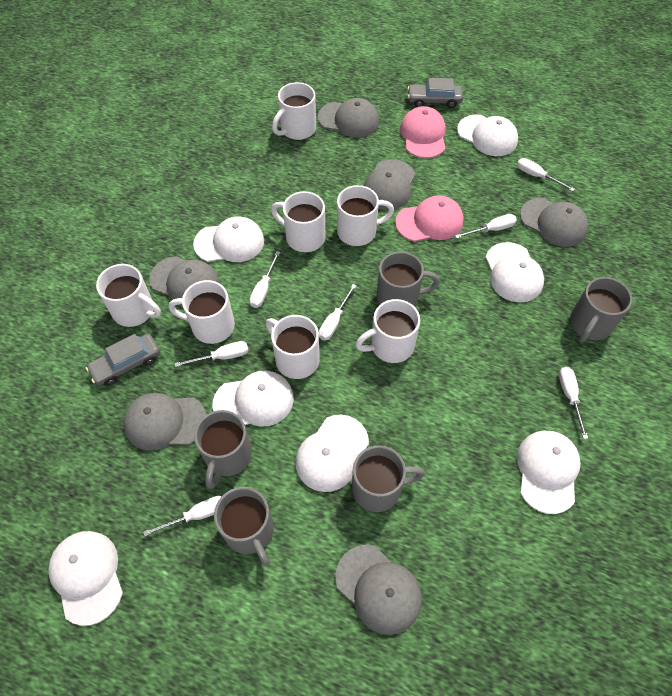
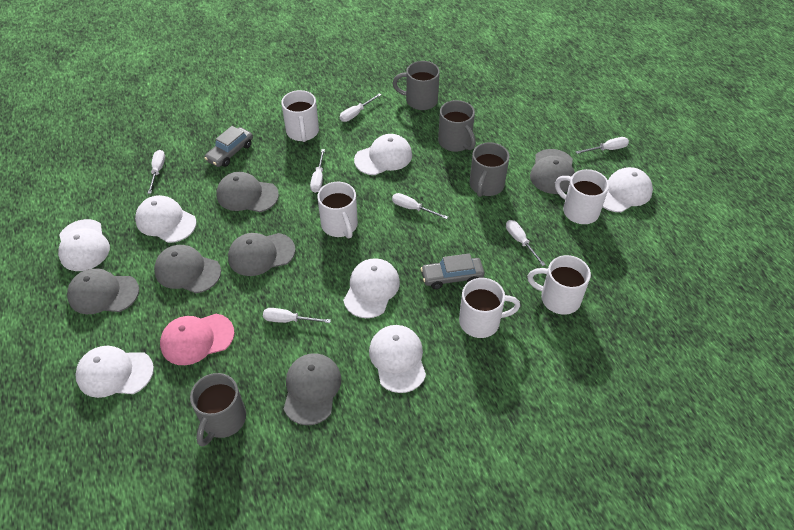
grey mug: 5 -> 4
pink cap: 2 -> 1
white mug: 7 -> 5

